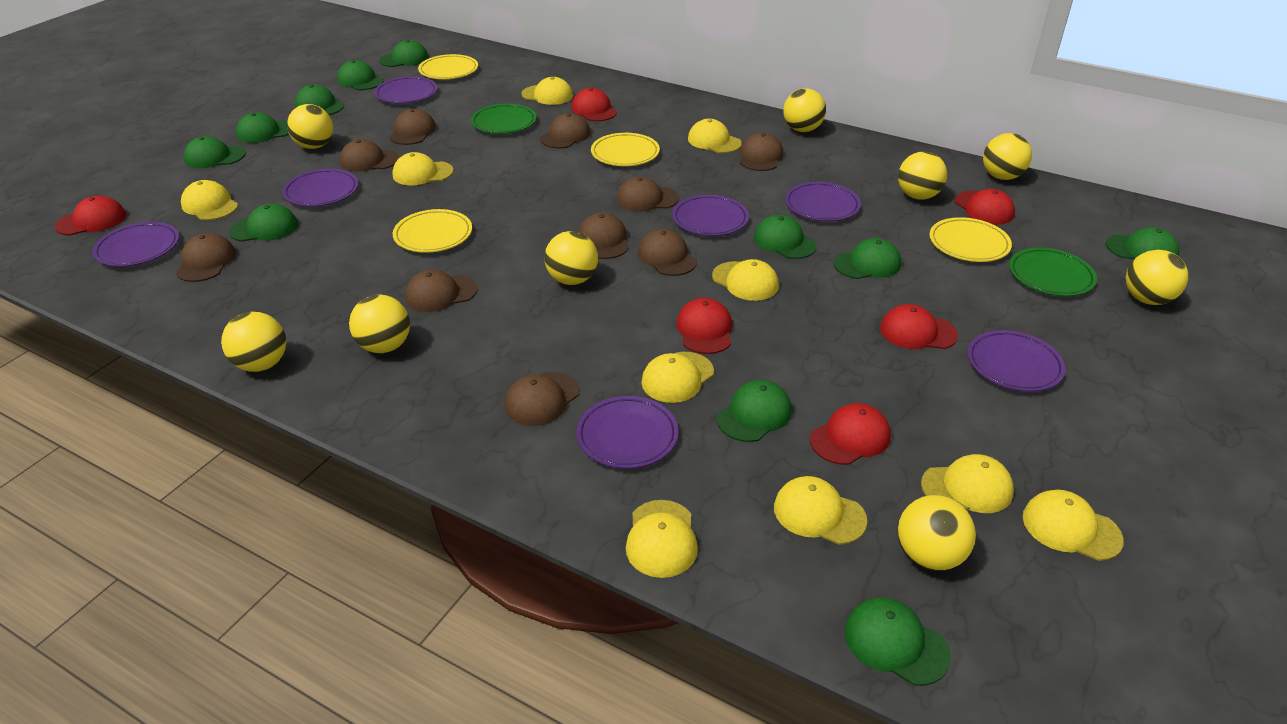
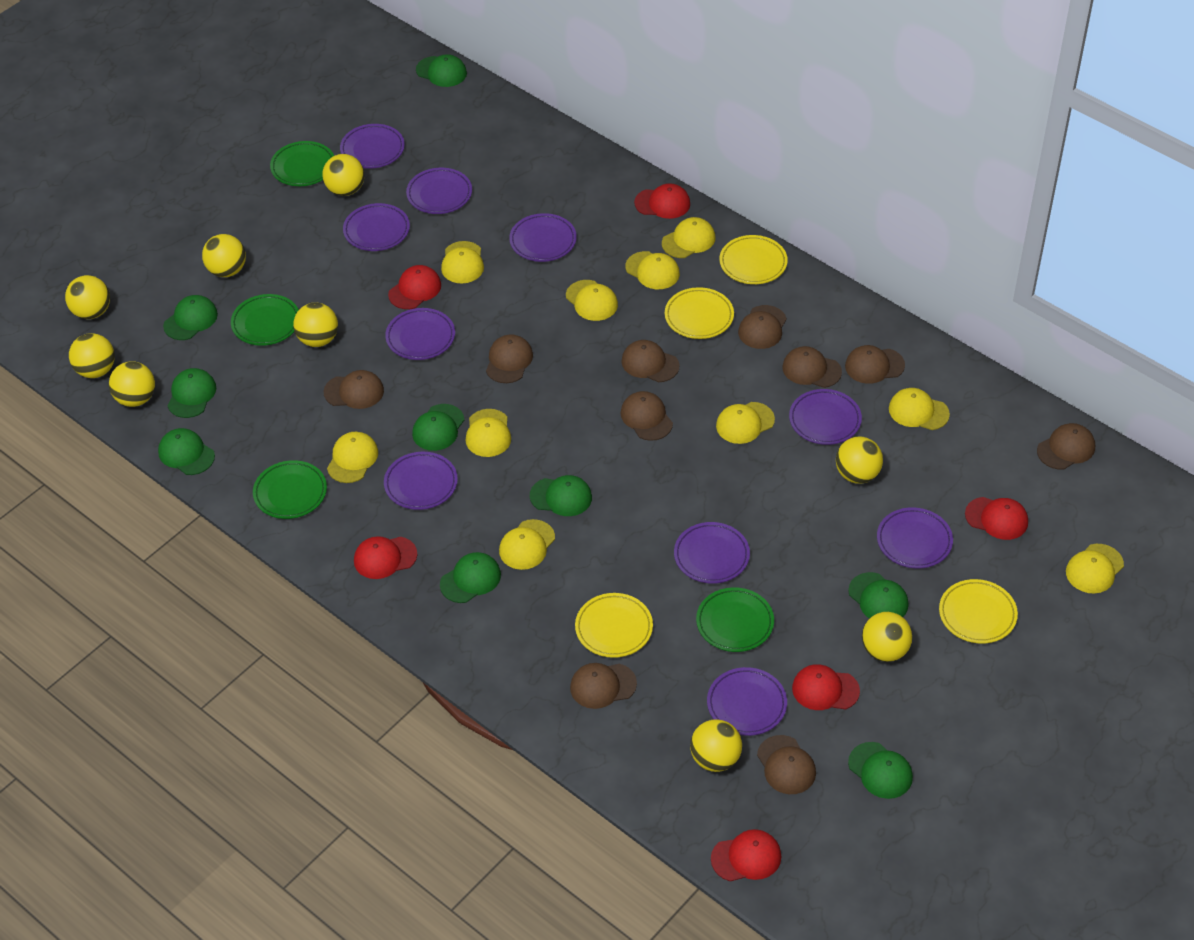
green cap: 11 -> 9
green plate: 2 -> 4
purple plate: 7 -> 10

